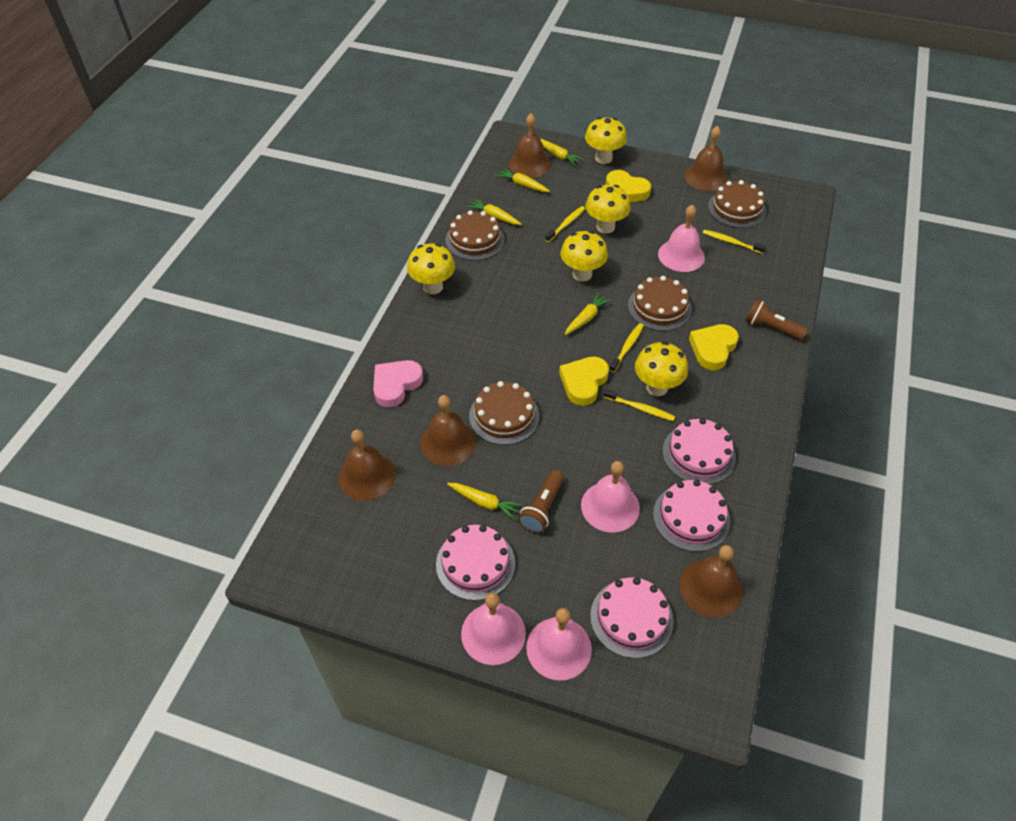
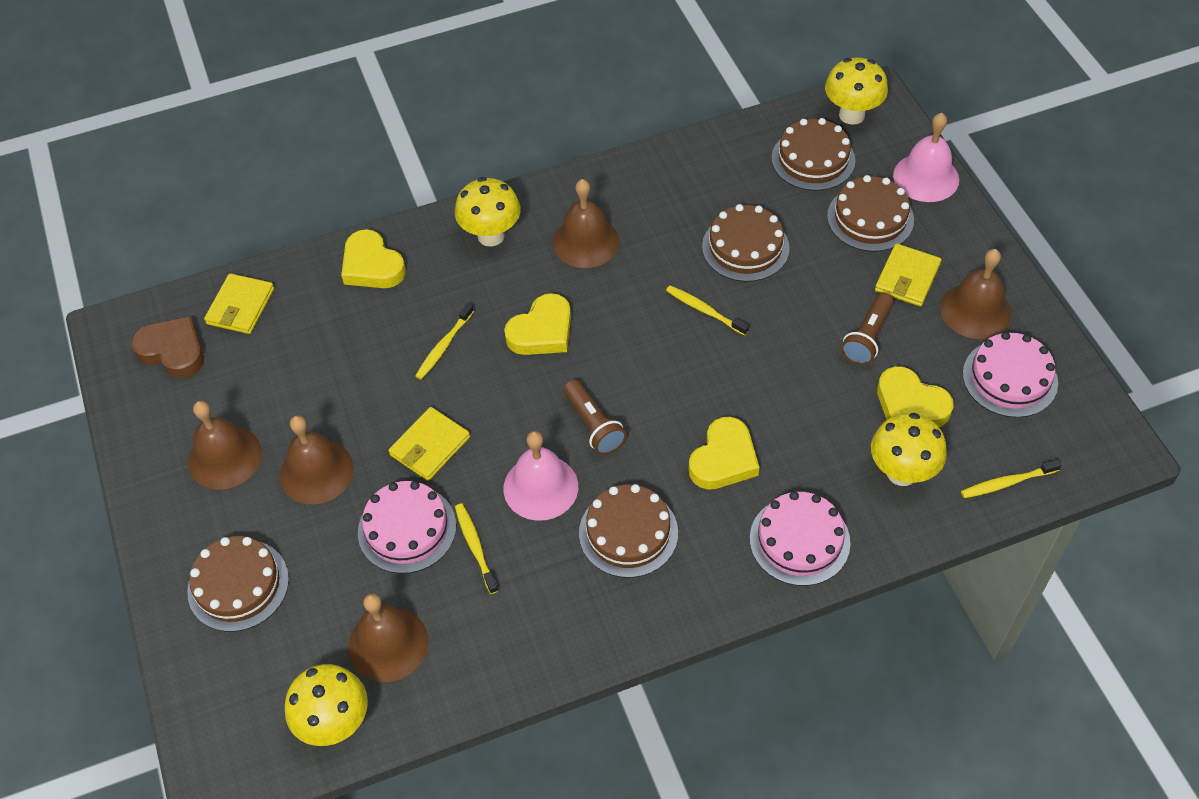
brown cake: 4 -> 5
brown heart: 0 -> 1
pink bell: 4 -> 2
pink cake: 4 -> 3
pink heart: 1 -> 0
yellow carrot: 5 -> 0
yellow heart: 3 -> 4
yellow mushroom: 5 -> 4
yellow wallet: 0 -> 3

